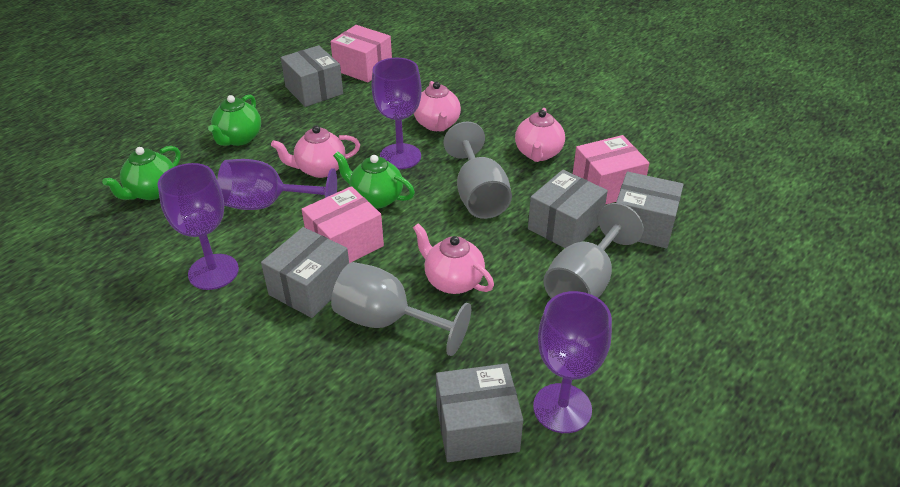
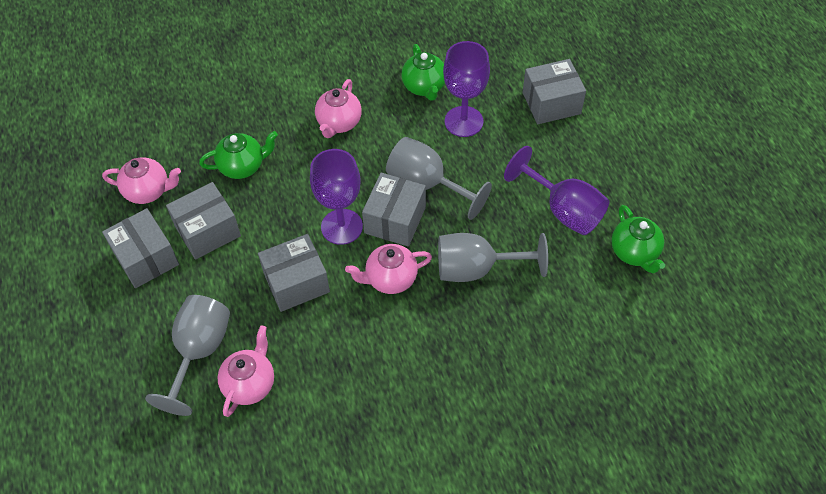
pink box: 3 -> 0
purple goblet: 4 -> 3

